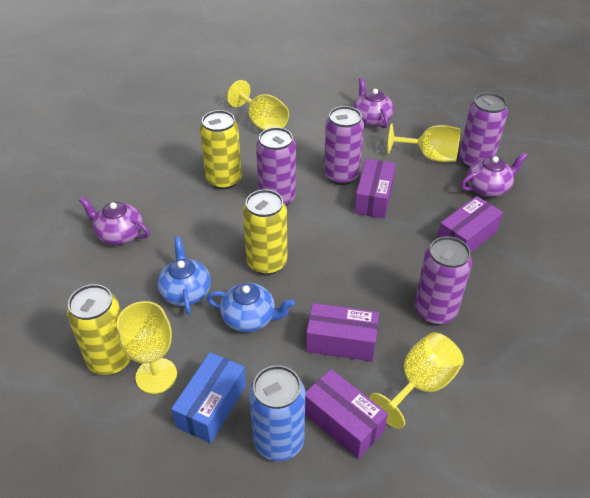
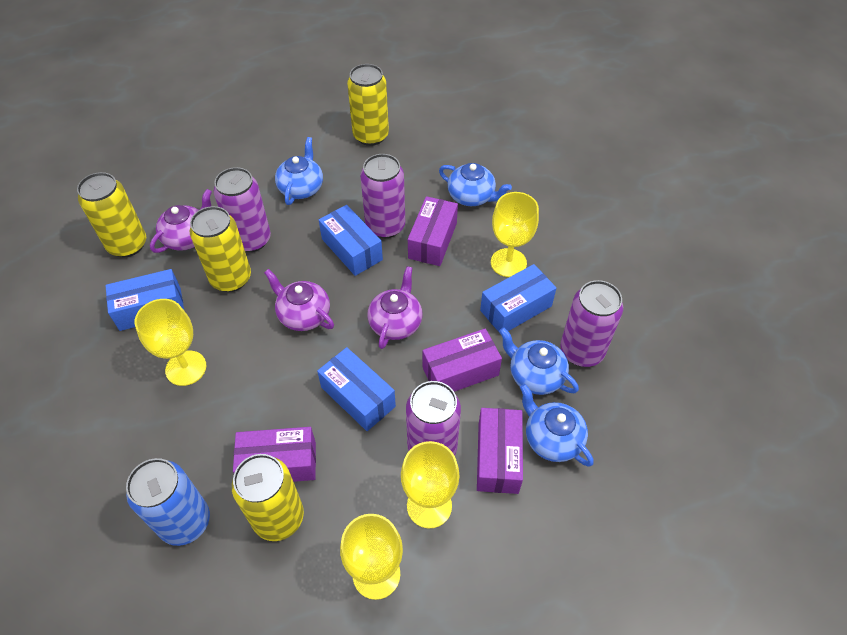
blue box: 1 -> 4
blue teapot: 2 -> 4
yellow can: 3 -> 4

